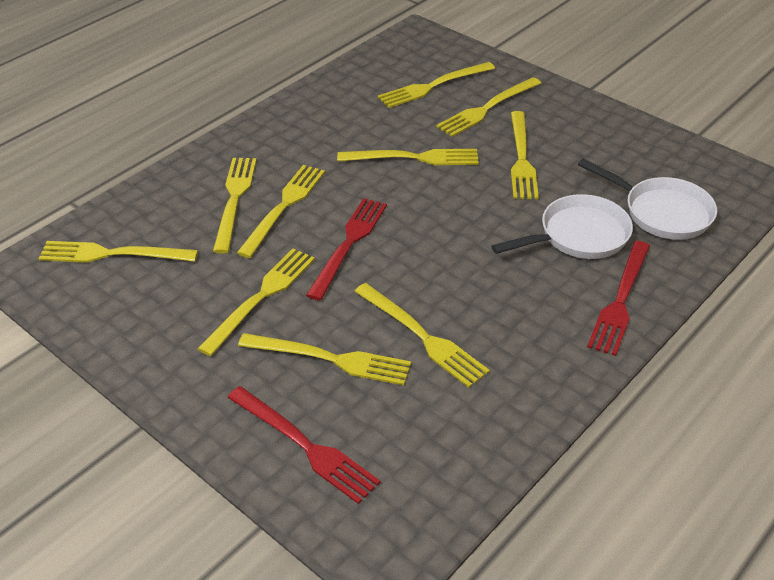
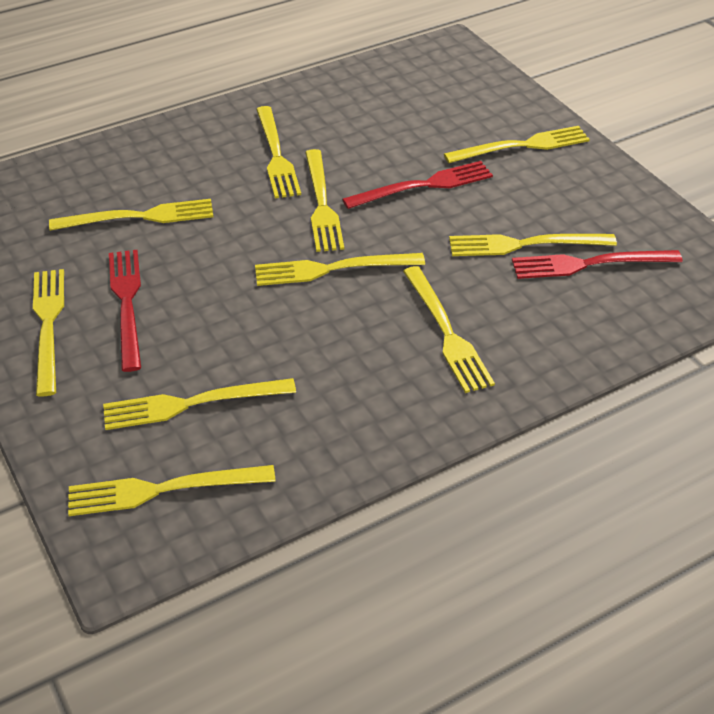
white pan: 2 -> 0

